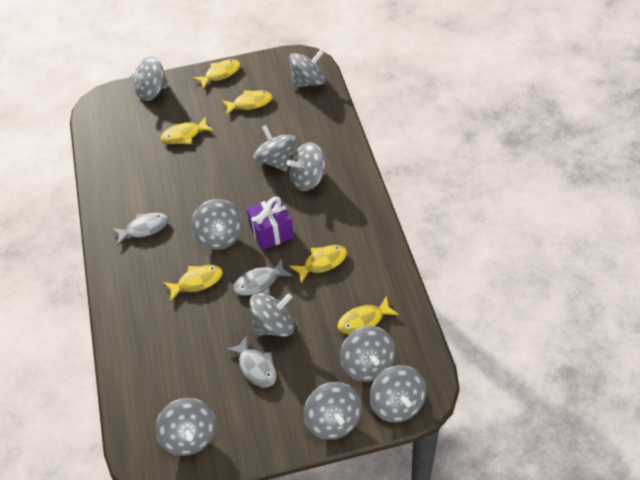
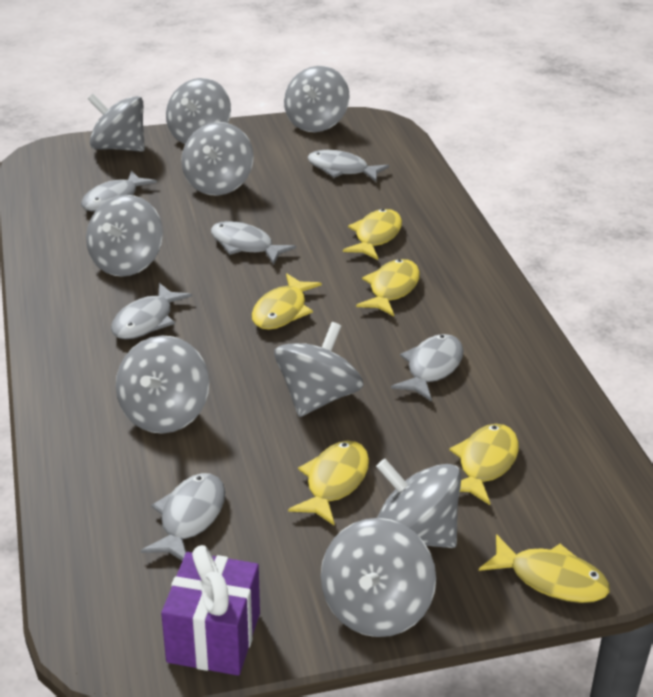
grey fish: 3 -> 6
grey spinning top: 10 -> 9

